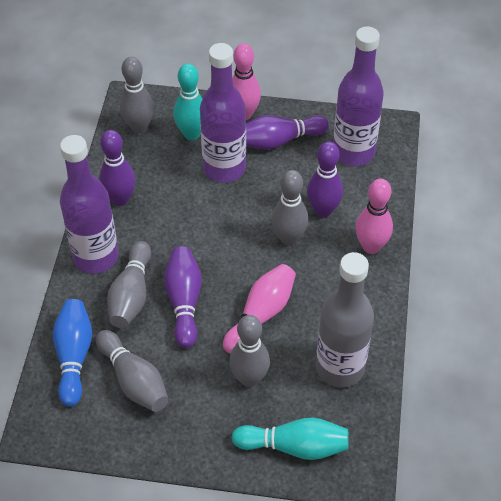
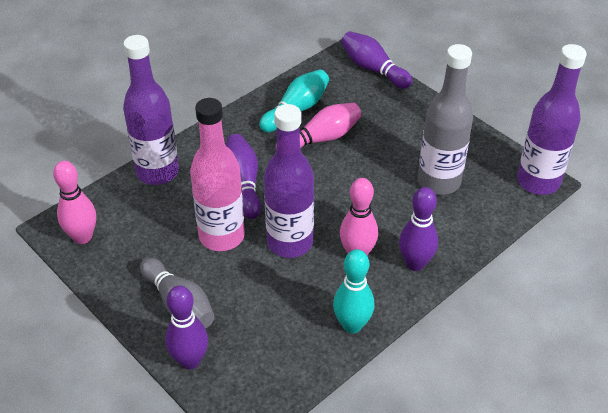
blue bowling pin: 1 -> 0
grey bowling pin: 5 -> 1
pink bottle: 0 -> 1

